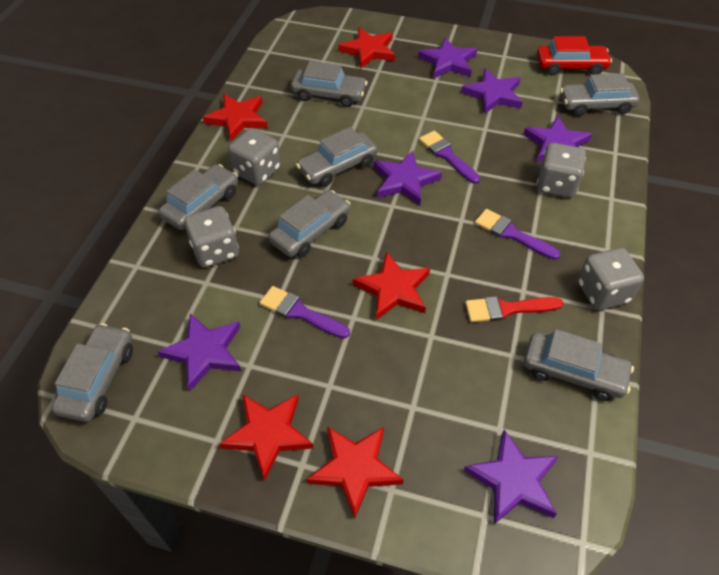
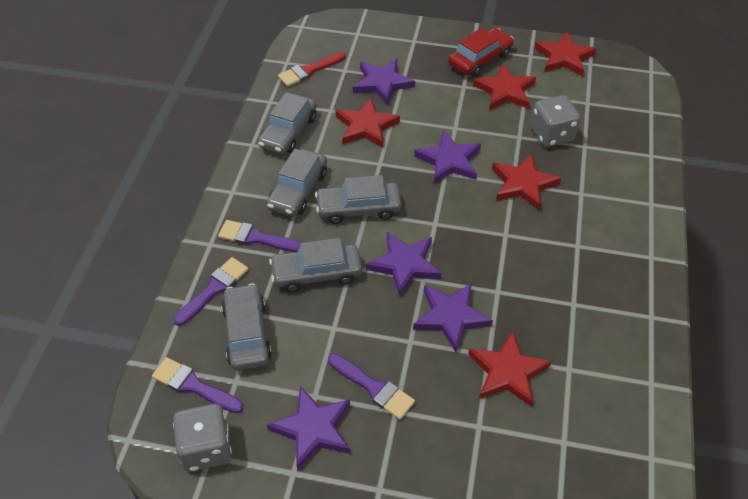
grey car: 7 -> 5
grey dice: 4 -> 2
purple brush: 3 -> 4
purple star: 6 -> 5

